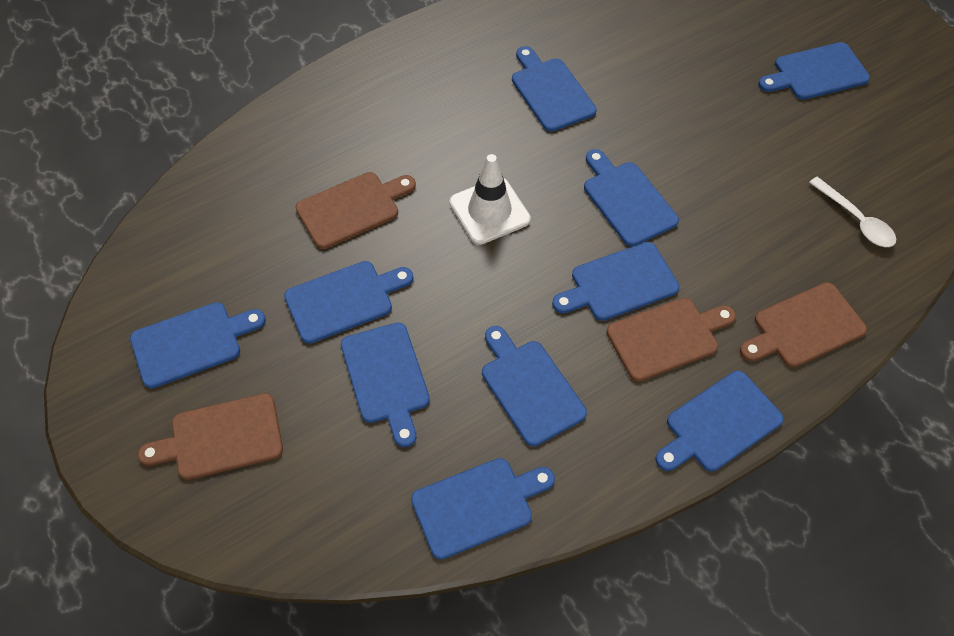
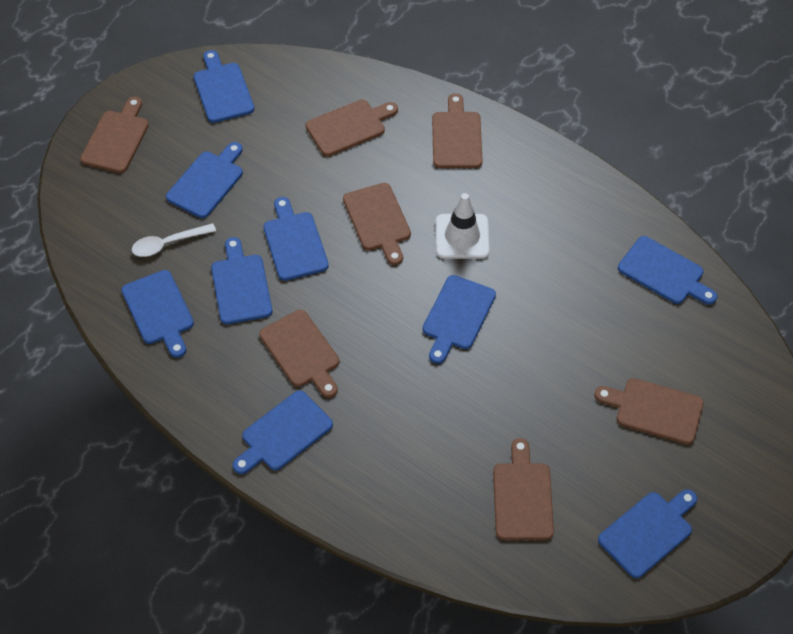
blue cutting board: 10 -> 9
brown cutting board: 4 -> 7

